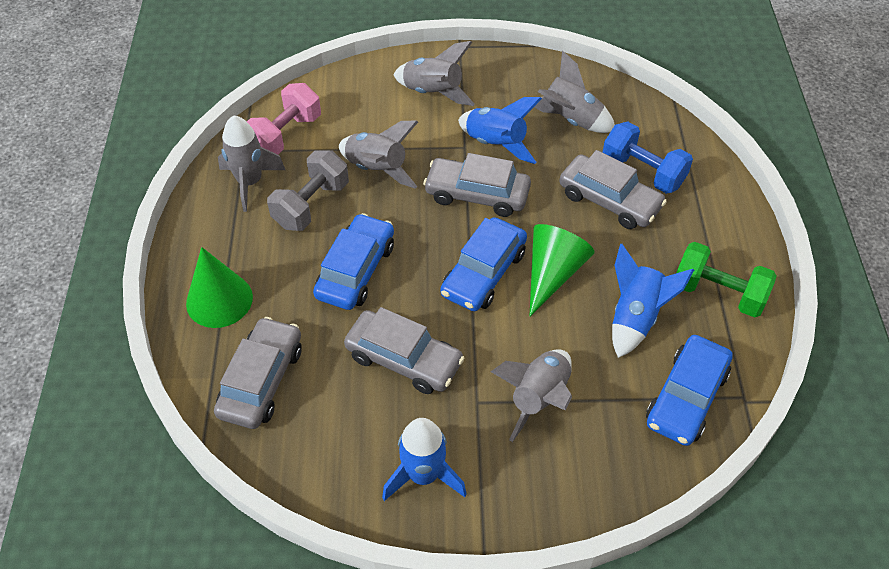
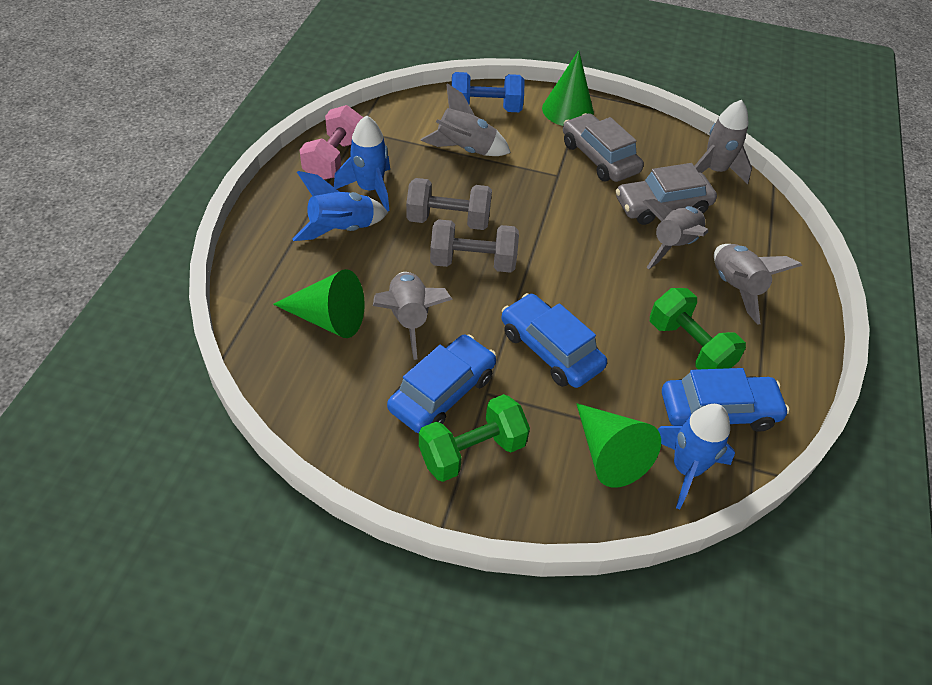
green cone: 2 -> 3
green dumbbell: 1 -> 2
grey car: 4 -> 2
grey dumbbell: 1 -> 2

